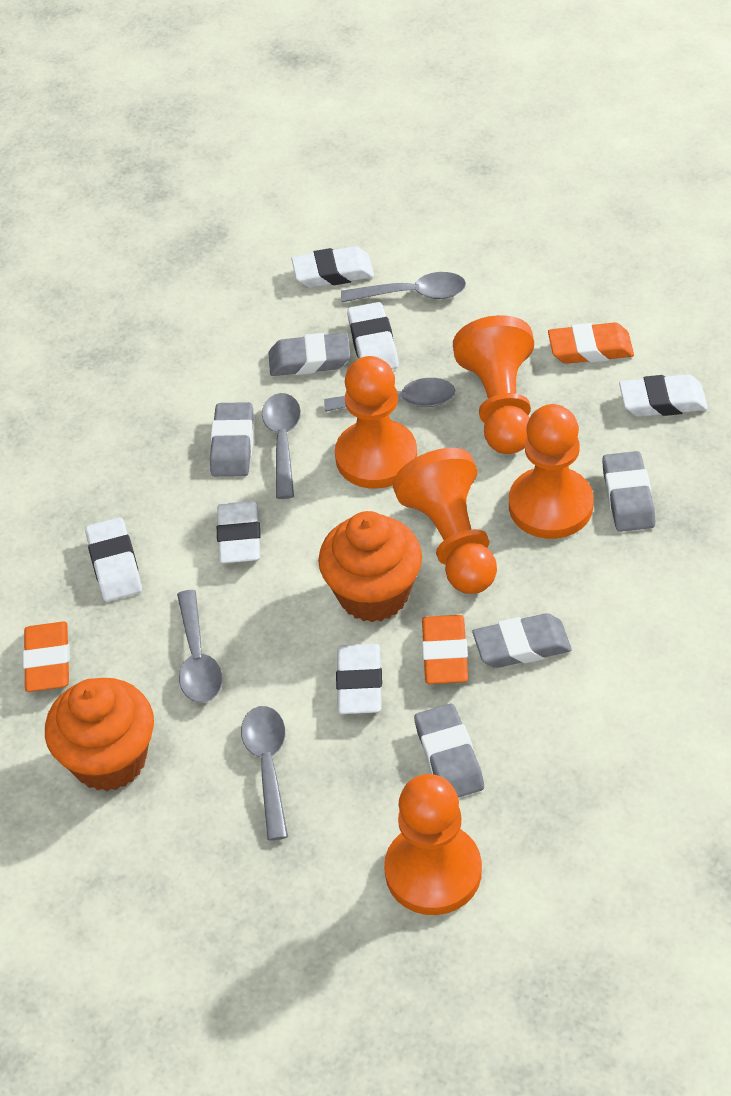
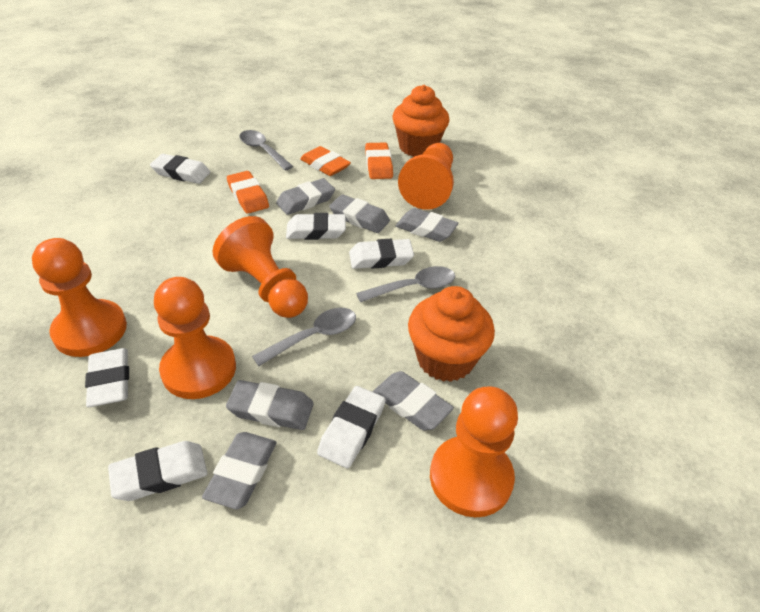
grey eraser: 5 -> 6
grey spoon: 5 -> 3

